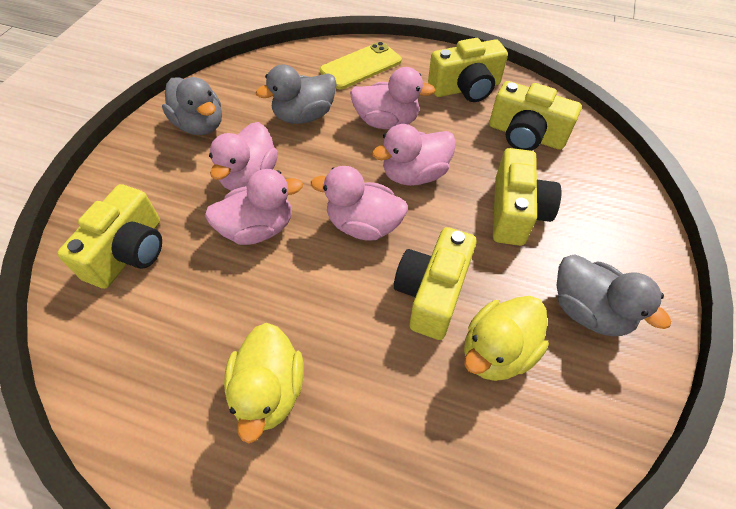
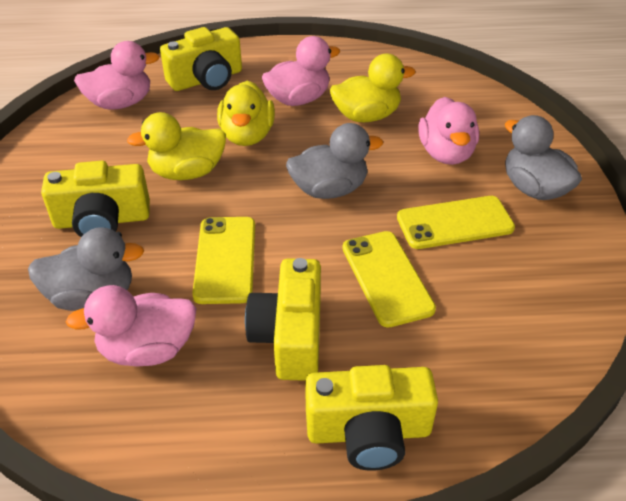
pink duck: 5 -> 4
yellow camera: 5 -> 4
yellow duck: 2 -> 3
yellow phone: 1 -> 3

